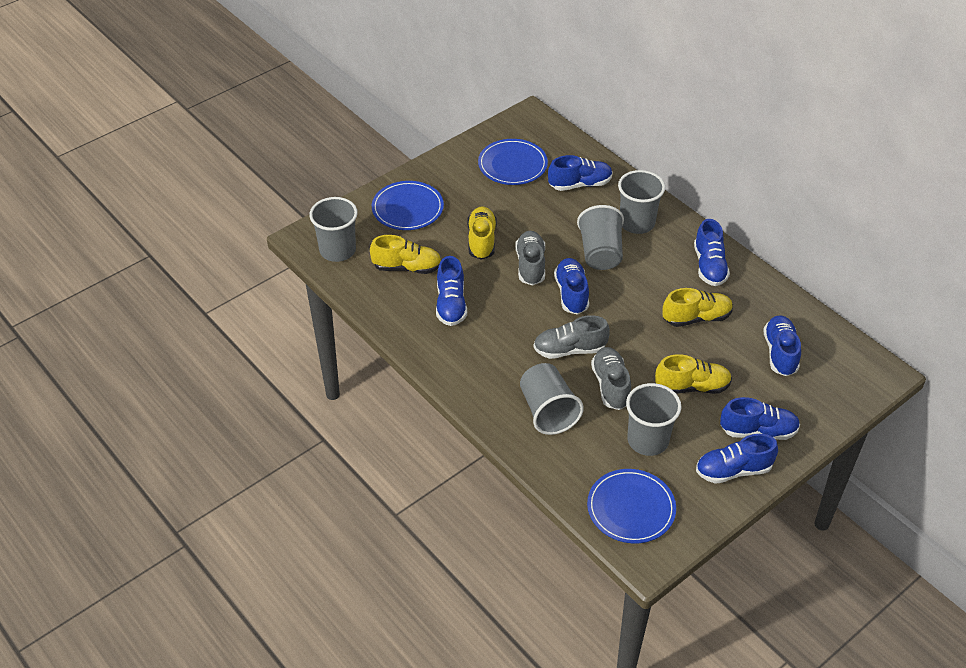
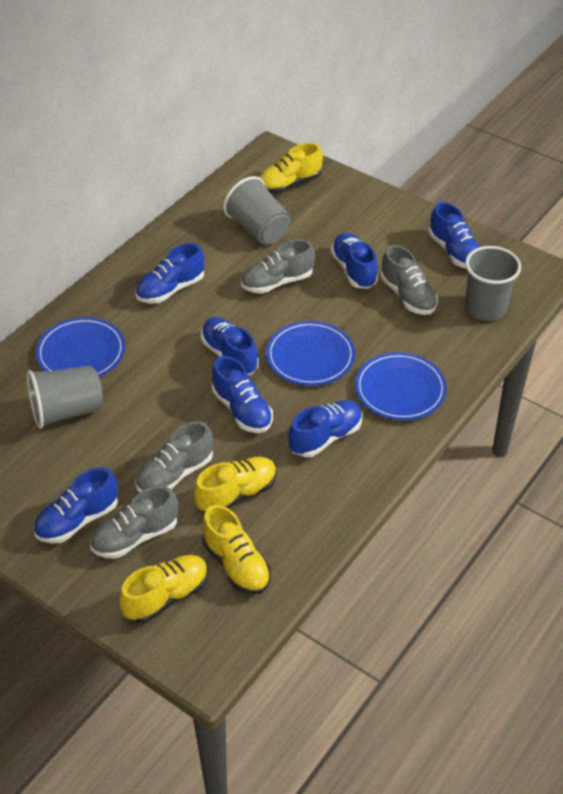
grey cup: 5 -> 3
grey shoe: 3 -> 4

